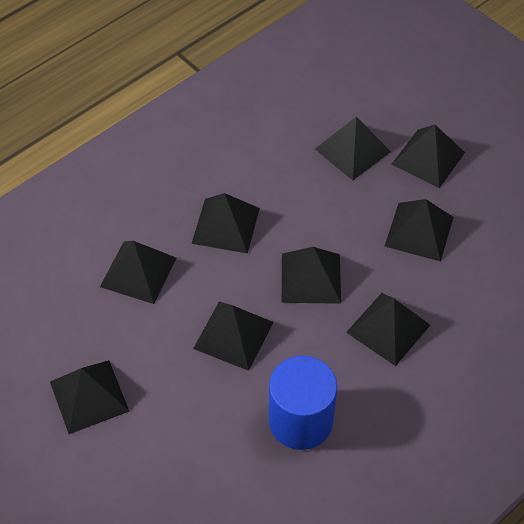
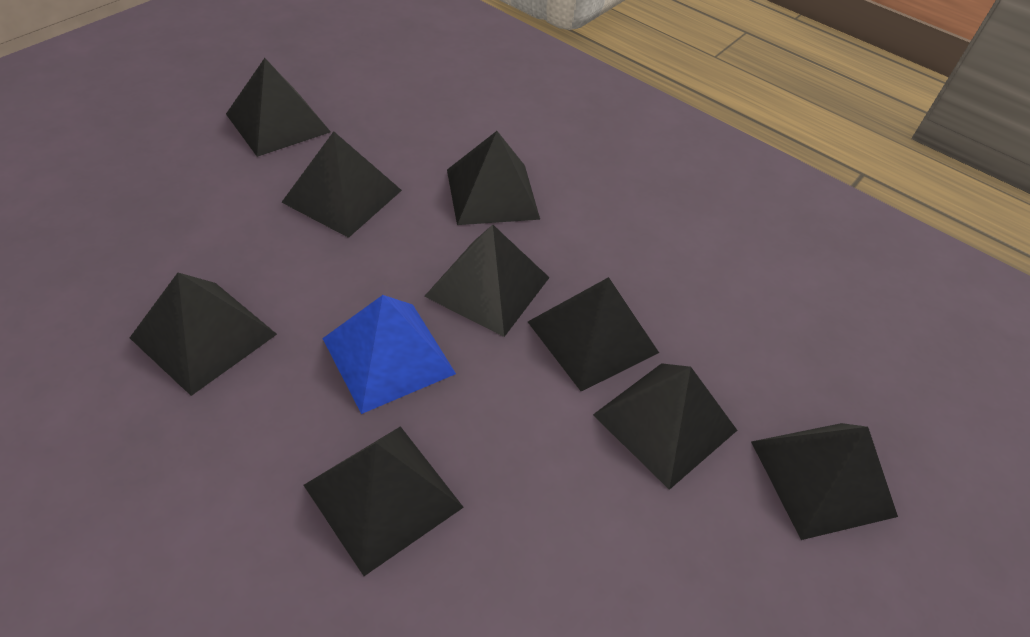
blue cylinder: 1 -> 0
blue pyramid: 0 -> 1

